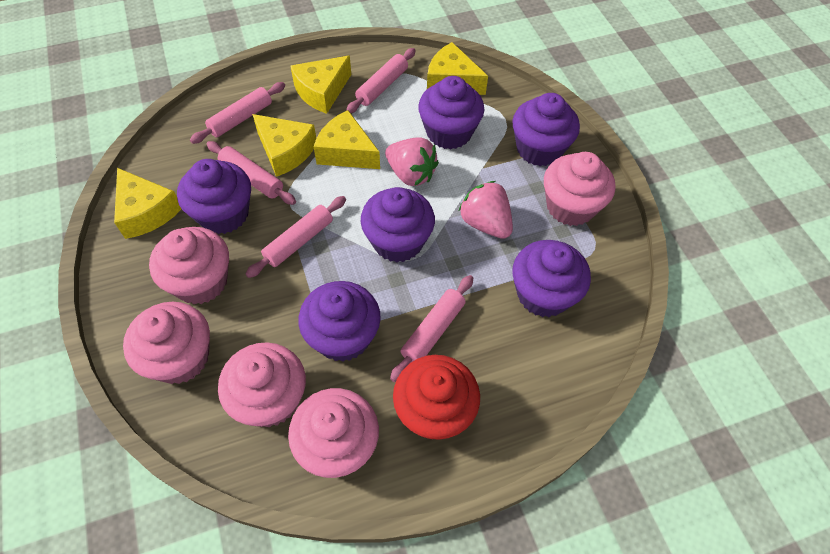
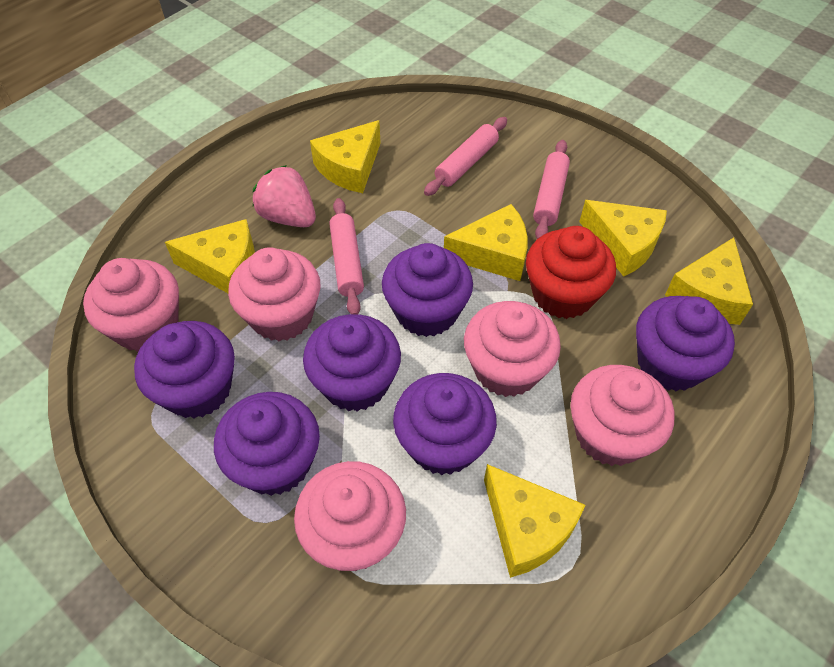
pink rolling pin: 5 -> 3
pink strawberry: 2 -> 1
yellow cheese: 5 -> 6

